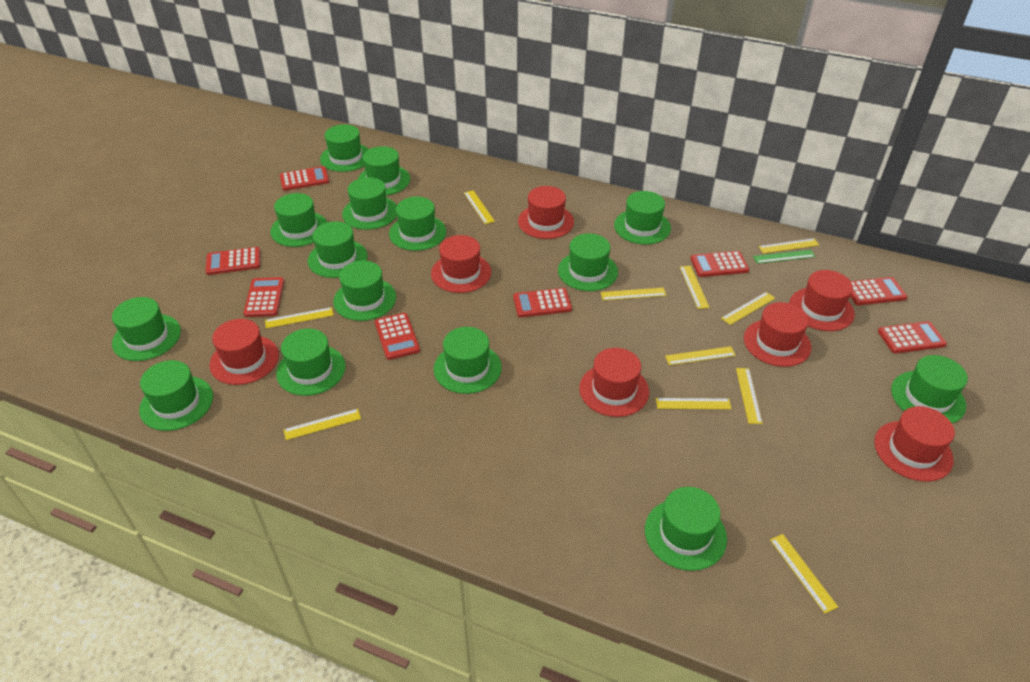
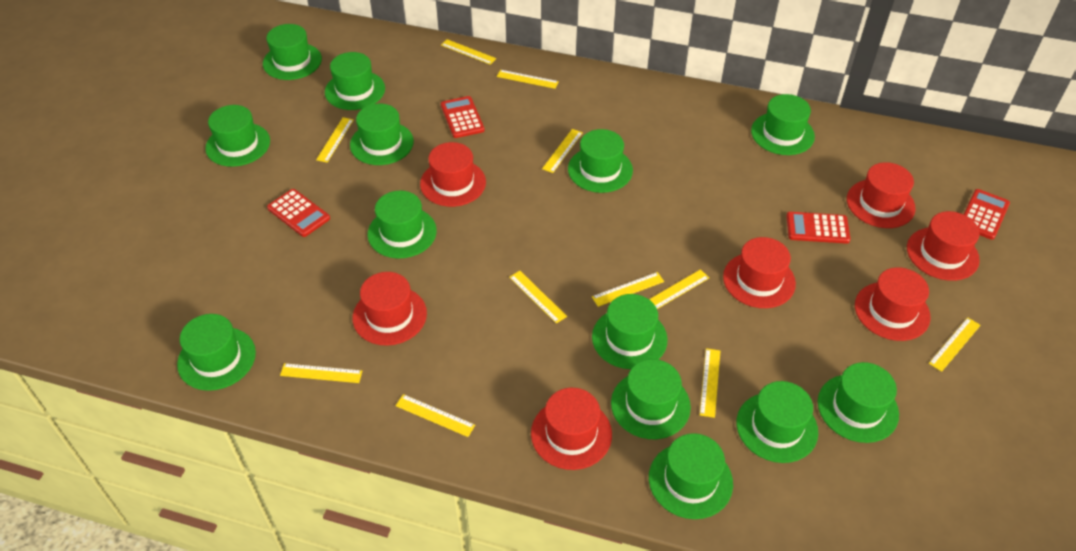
green hat: 15 -> 13
green ruler: 1 -> 0
red calculator: 8 -> 4

